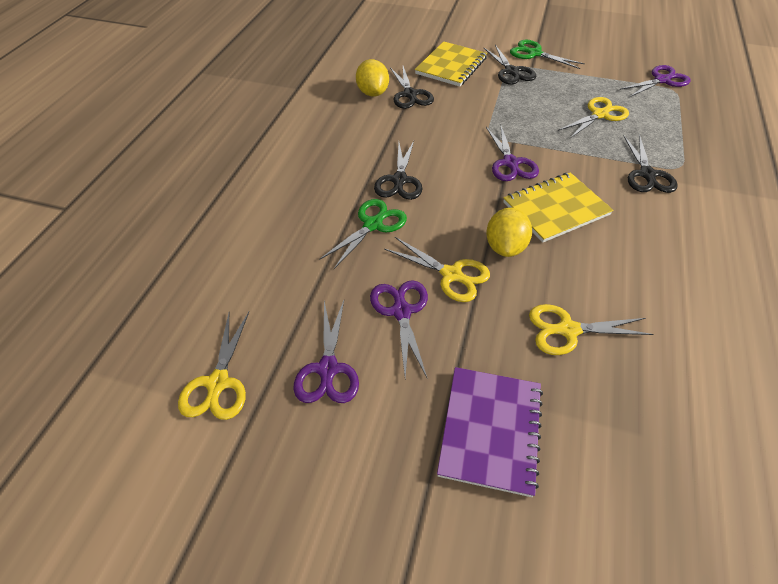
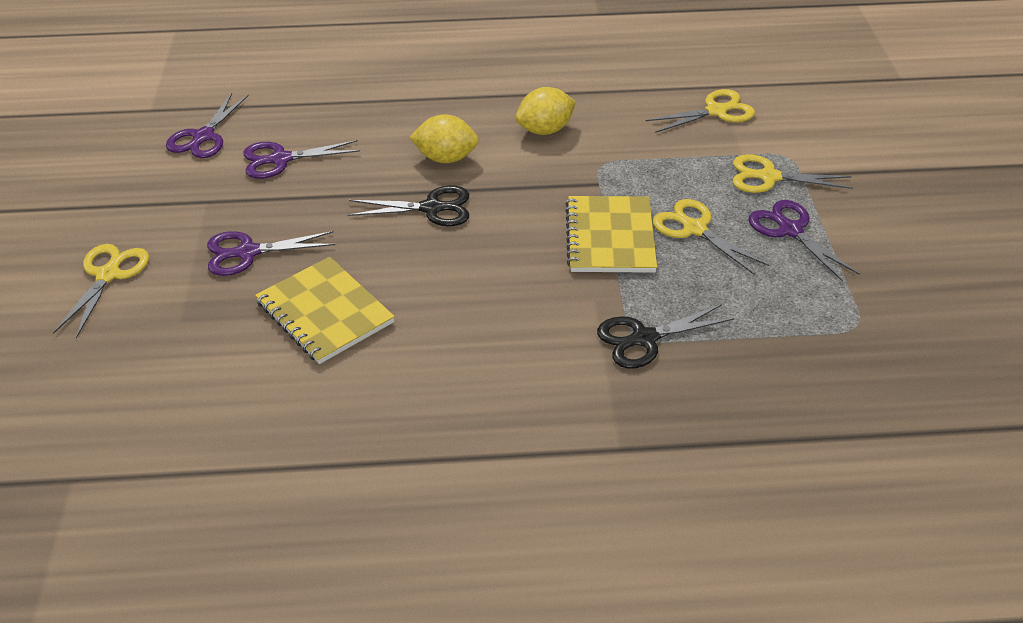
black scissors: 4 -> 2
green scissors: 2 -> 0
purple notebook: 1 -> 0

